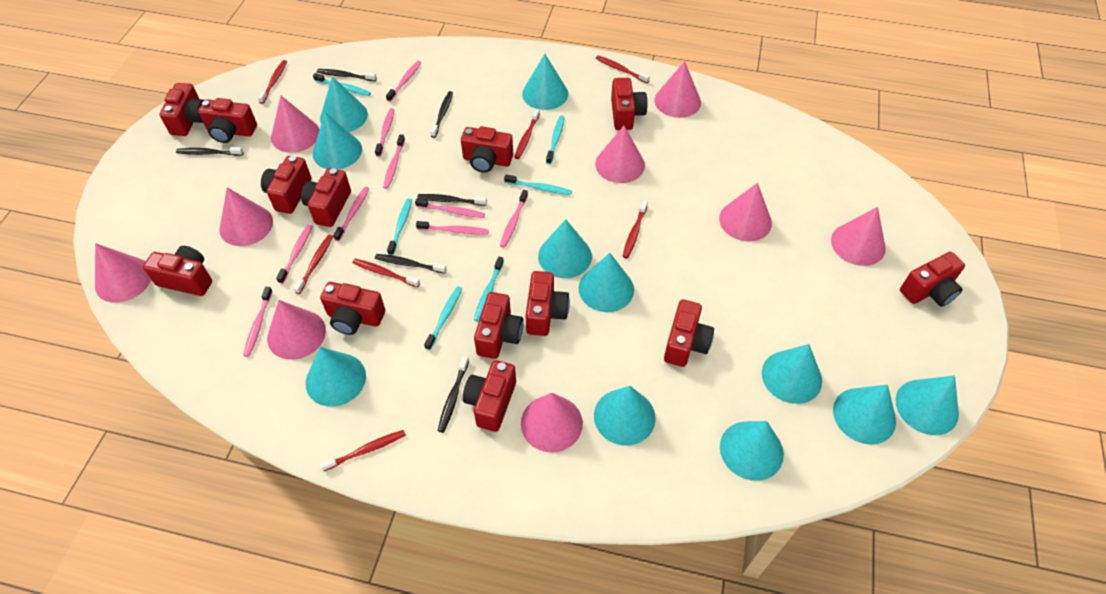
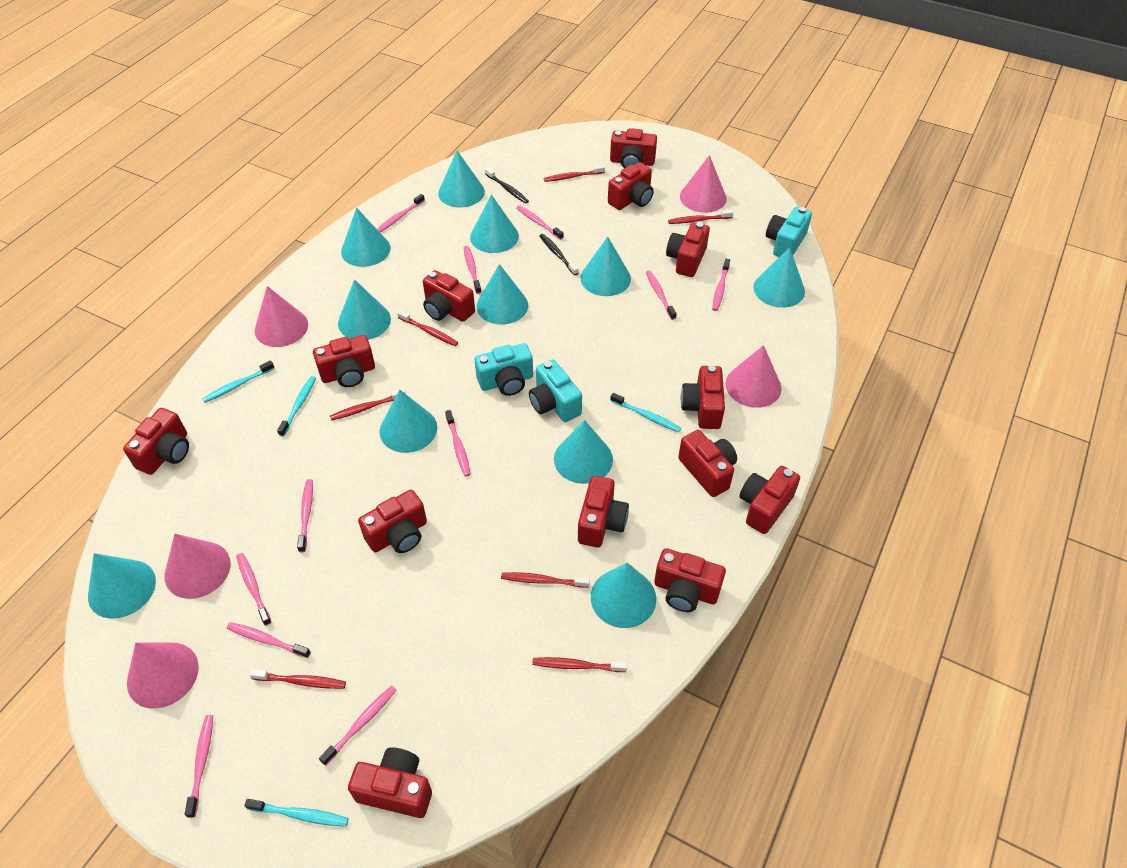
black toothbrush: 6 -> 2
pink cone: 9 -> 5
pink toothbrush: 9 -> 11
turquoise camera: 0 -> 3
turquoise toothbrush: 6 -> 4

